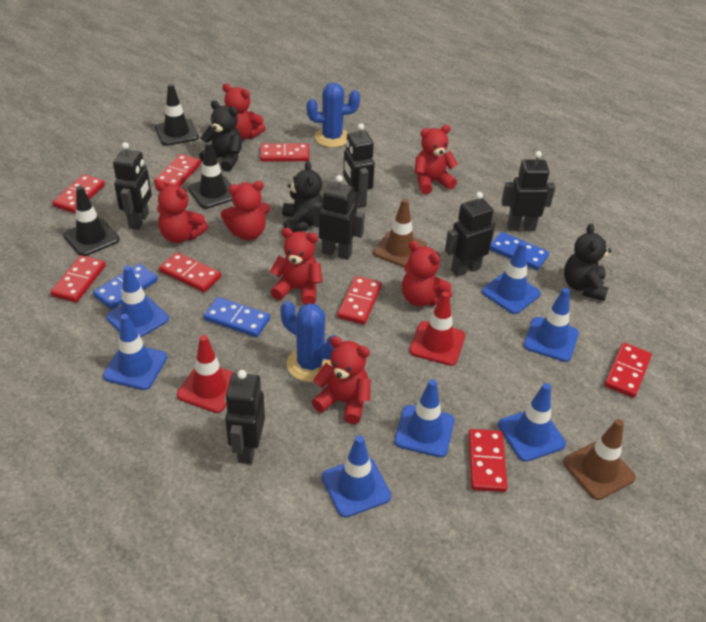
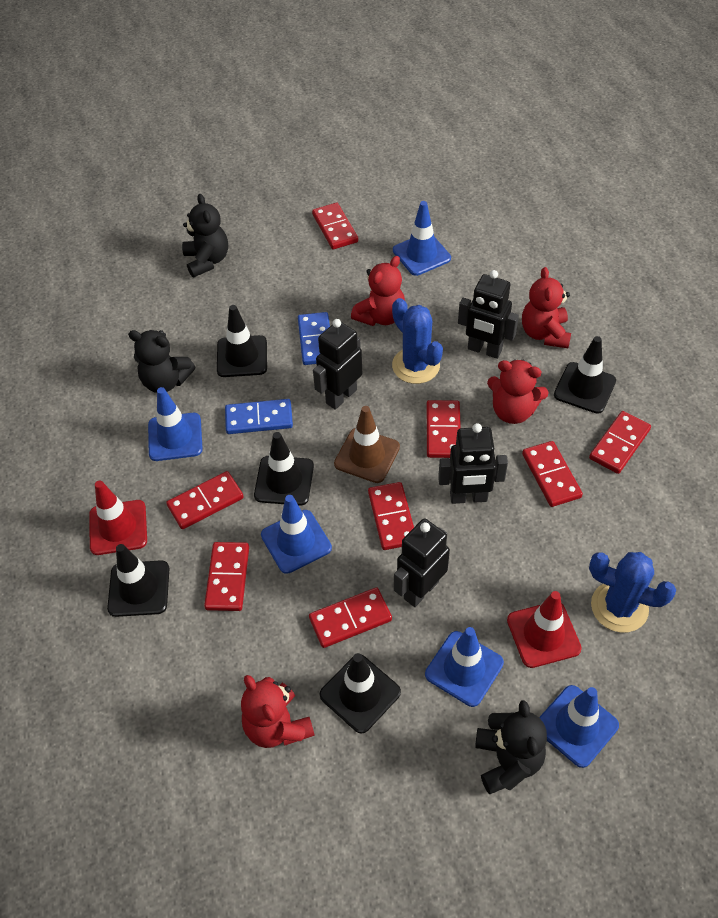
black robot: 6 -> 4
black traffic cone: 3 -> 5
blue domino: 3 -> 2
blue traffic cone: 7 -> 5
brown traffic cone: 2 -> 1
red teddy bear: 7 -> 4

